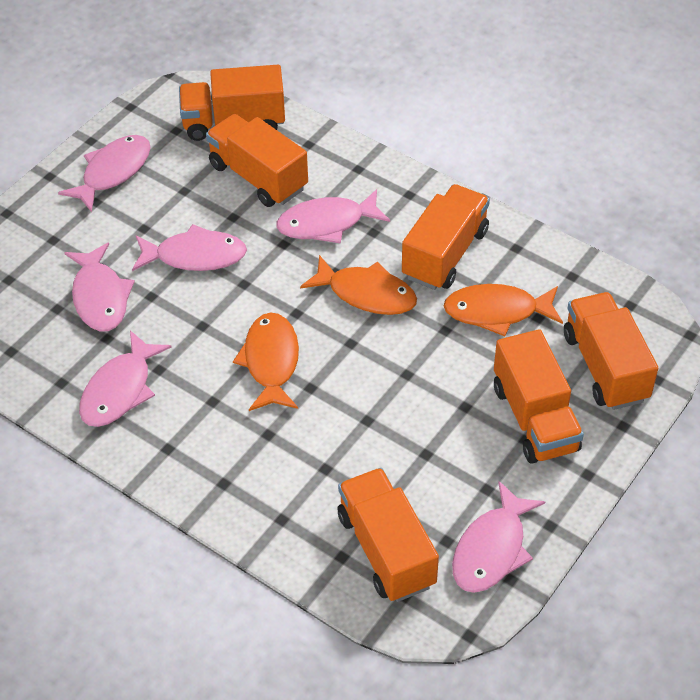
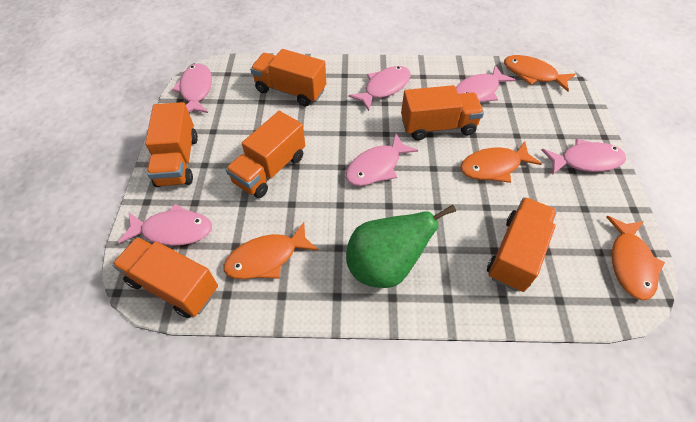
green pear: 0 -> 1
orange fish: 3 -> 4

